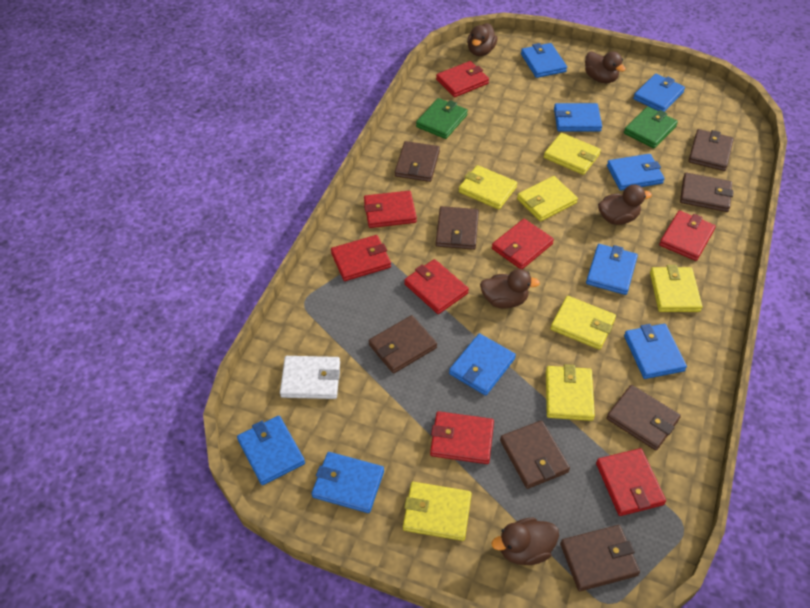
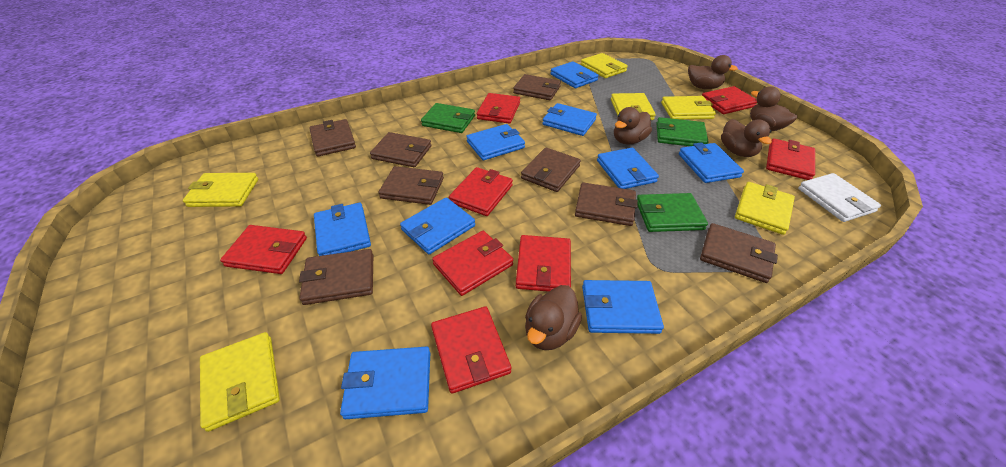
green wallet: 2 -> 3
yellow wallet: 7 -> 6

